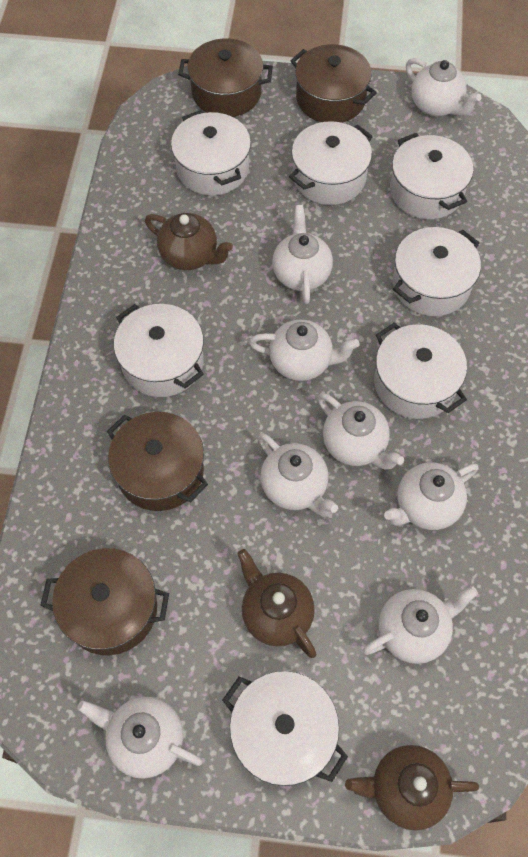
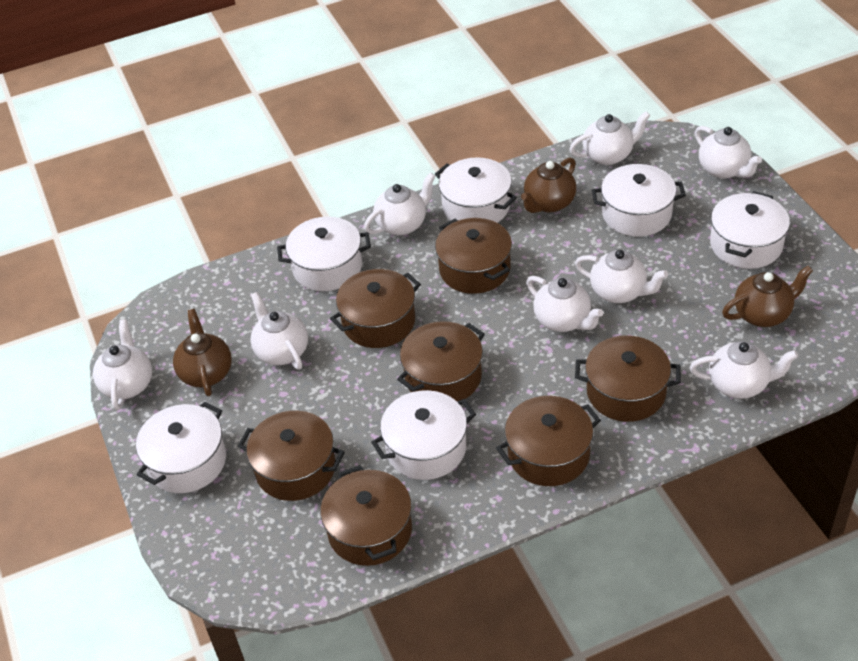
brown pot: 4 -> 7
white pot: 7 -> 6

